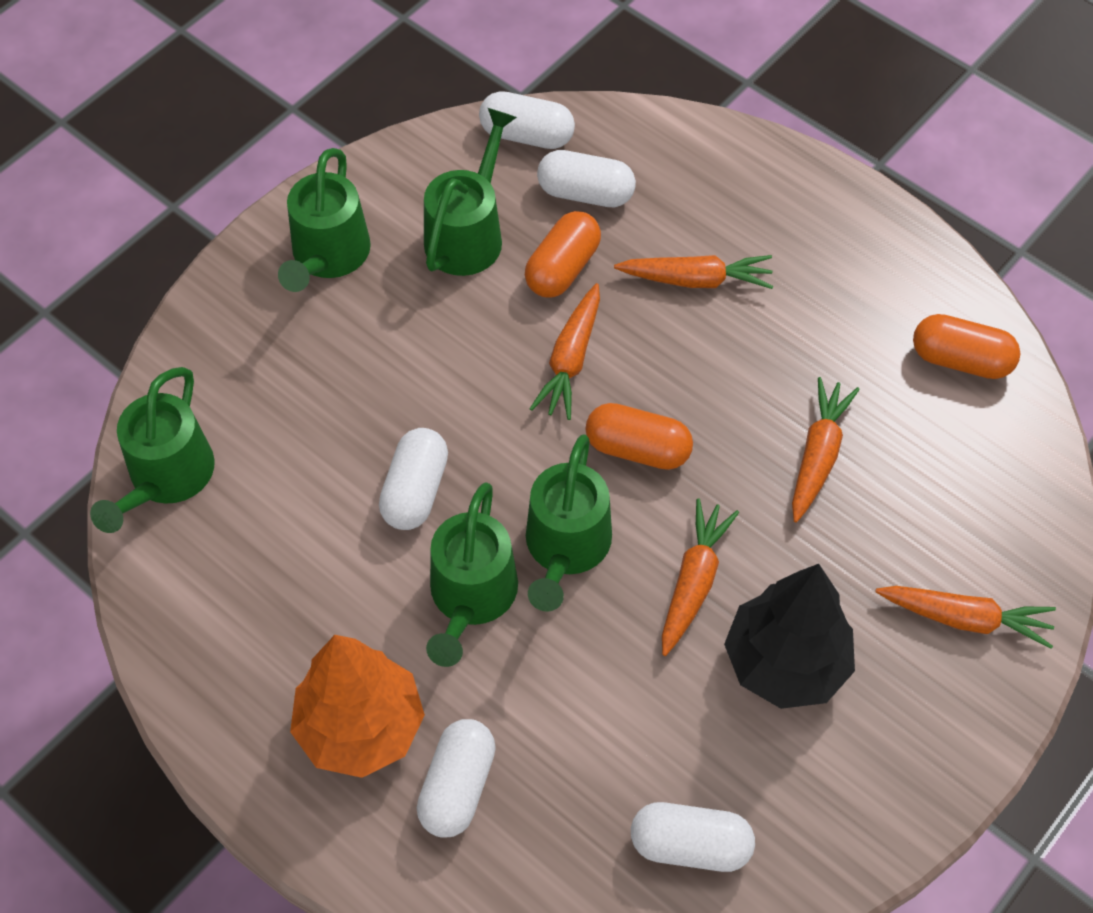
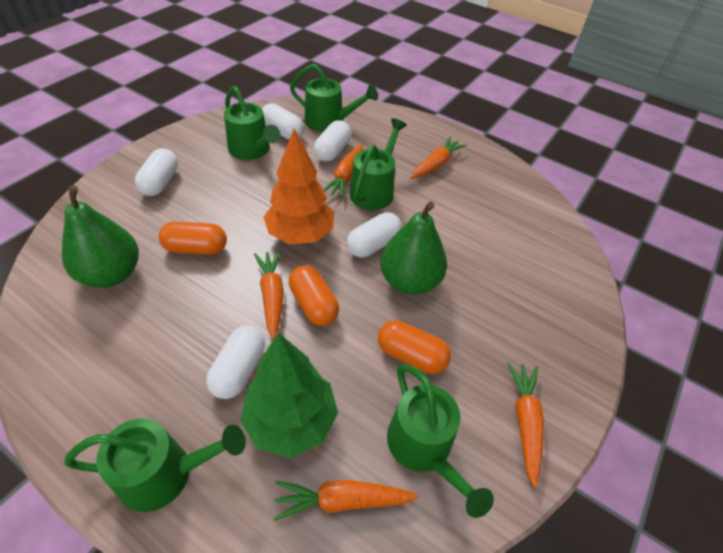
black tree: 1 -> 0
green pear: 0 -> 2
green tree: 0 -> 1

